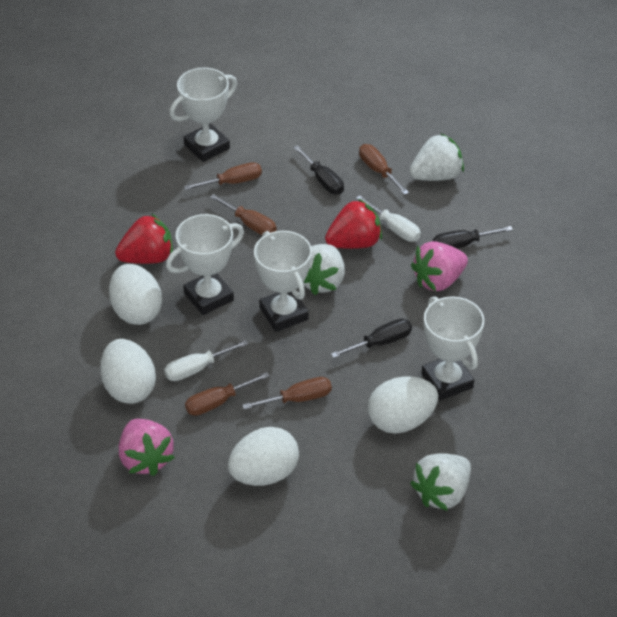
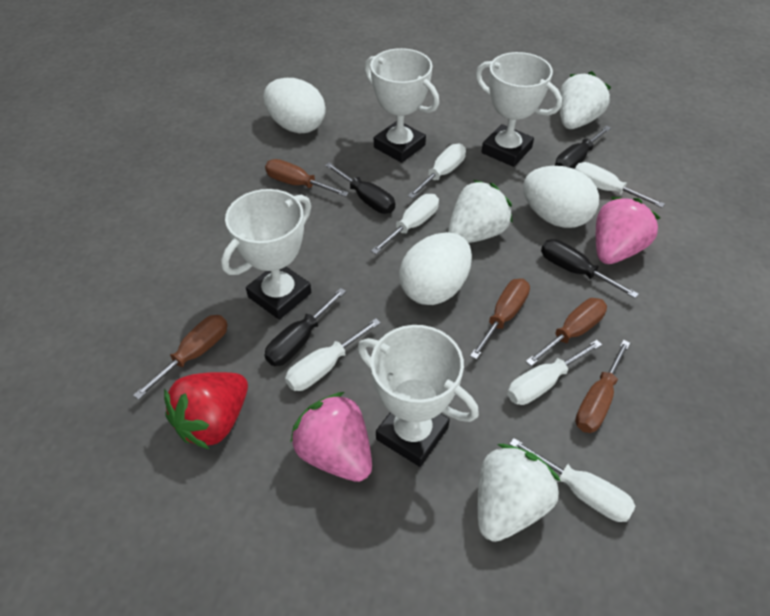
black screwdriver: 3 -> 4
red strawberry: 2 -> 1
white egg: 4 -> 3
white screwdriver: 2 -> 6

